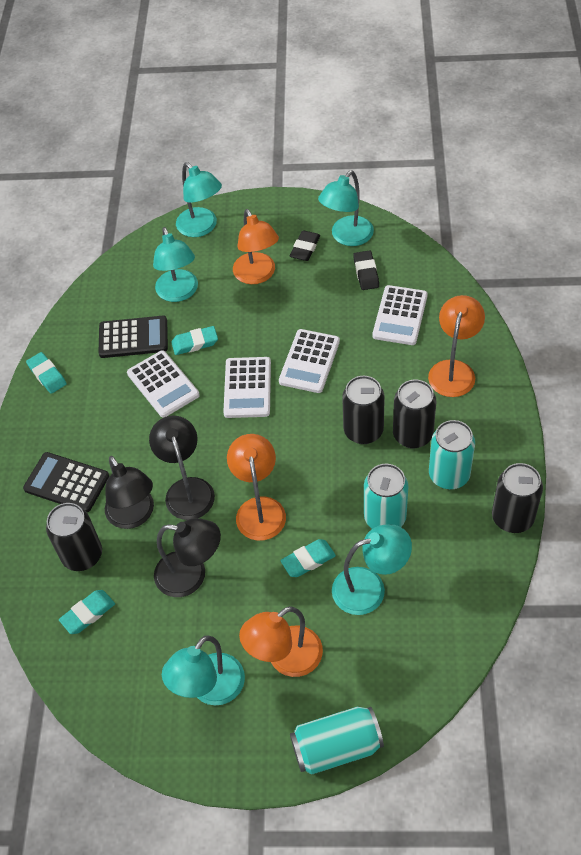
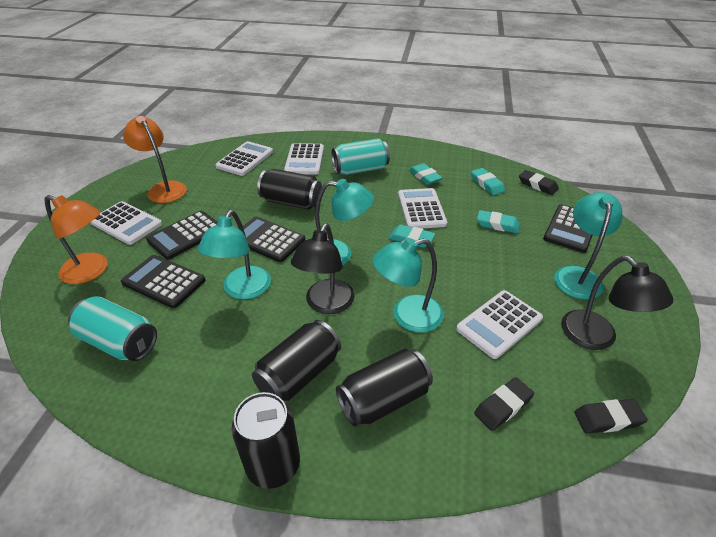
black calculator: 2 -> 4
black eraser: 2 -> 3
black lamp: 3 -> 2
orange lamp: 4 -> 2
turquoise can: 3 -> 2
turquoise lamp: 5 -> 4
white calculator: 4 -> 5

